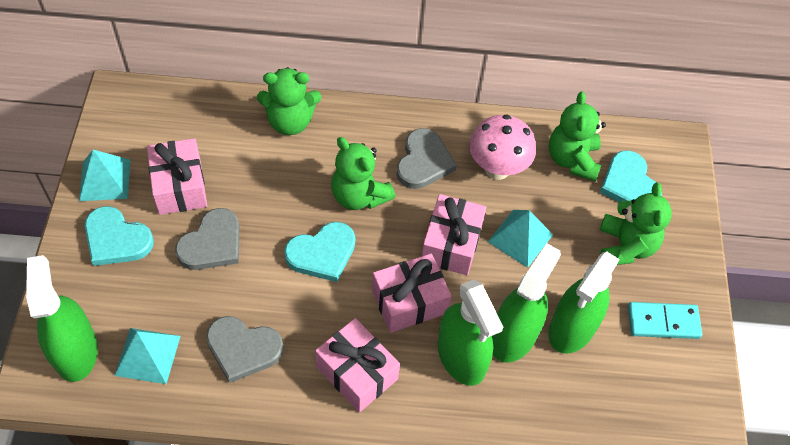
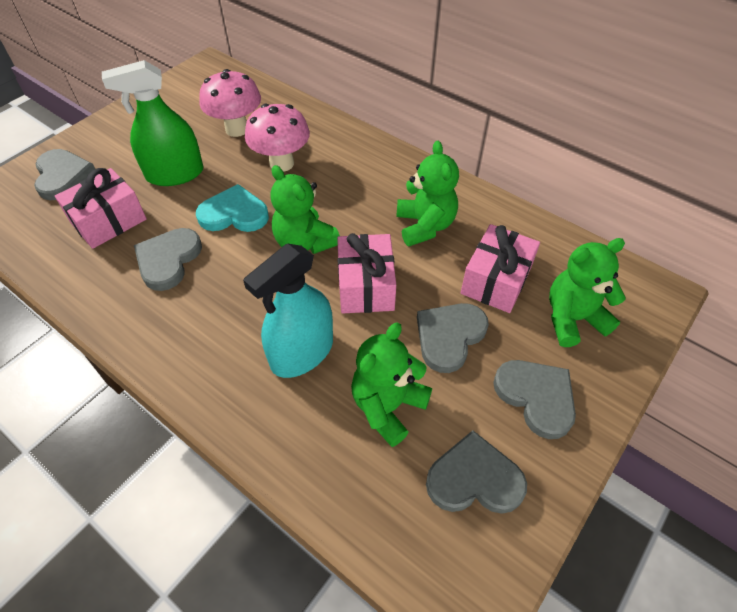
green spray bottle: 4 -> 1
grey heart: 3 -> 5
pink gift: 4 -> 3
pink mushroom: 1 -> 2
turquoise domino: 1 -> 0
turquoise heart: 3 -> 1
turquoise pyramid: 3 -> 0
turquoise spray bottle: 0 -> 1

